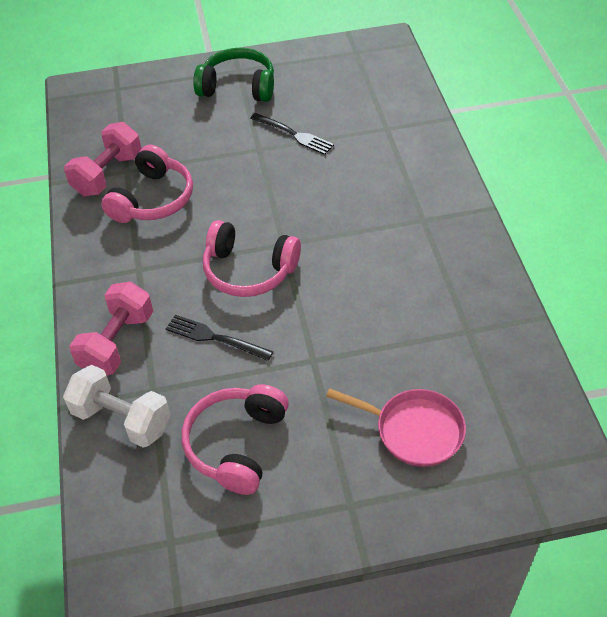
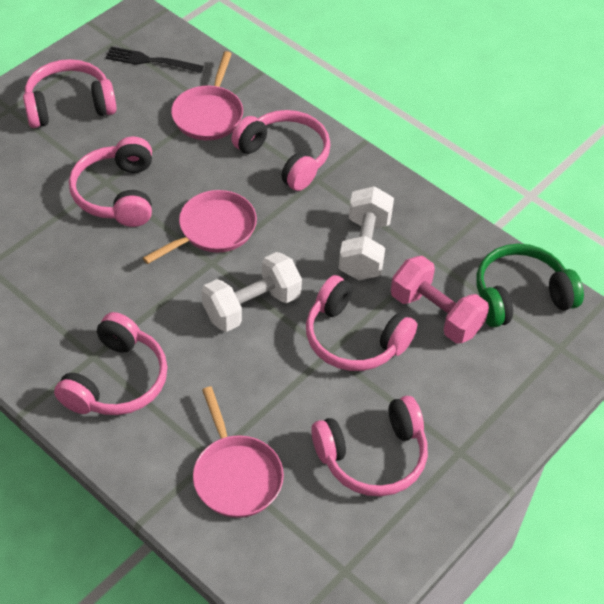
black fork: 2 -> 1
pink dumbbell: 2 -> 1
pink headphones: 3 -> 6
pink pan: 1 -> 3
white dumbbell: 1 -> 2

